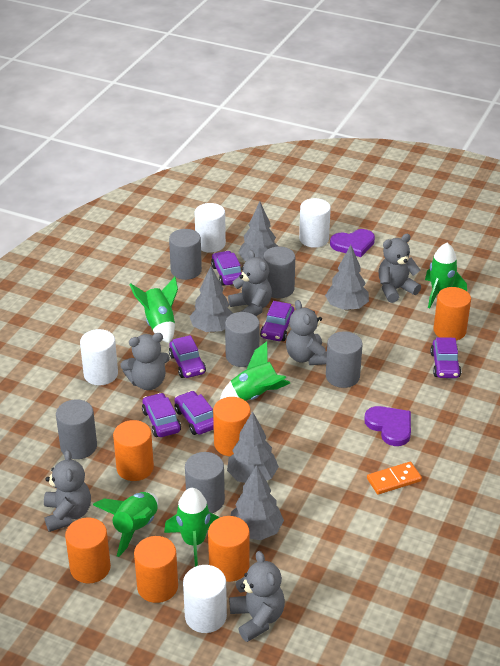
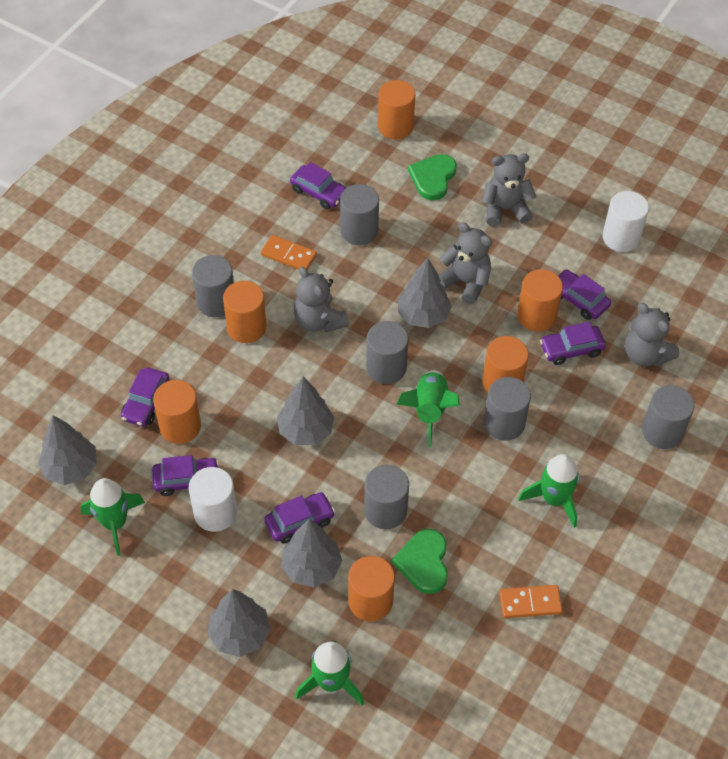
green heart: 0 -> 2
green rocket: 5 -> 4
grey teddy bear: 6 -> 4
orange domino: 1 -> 2
purple heart: 2 -> 0
white cylinder: 4 -> 2

